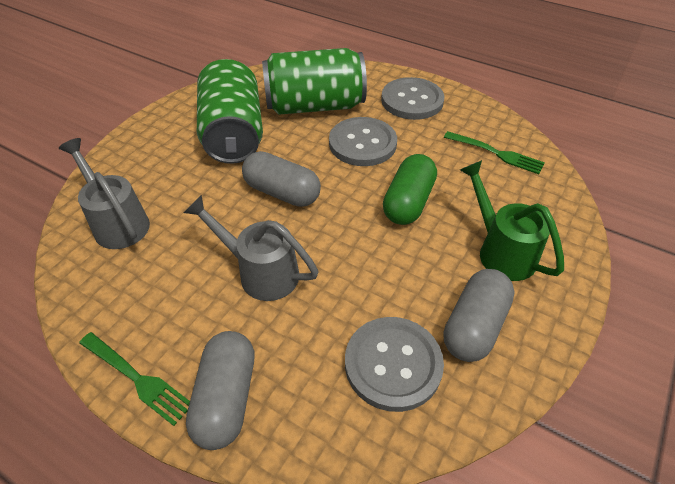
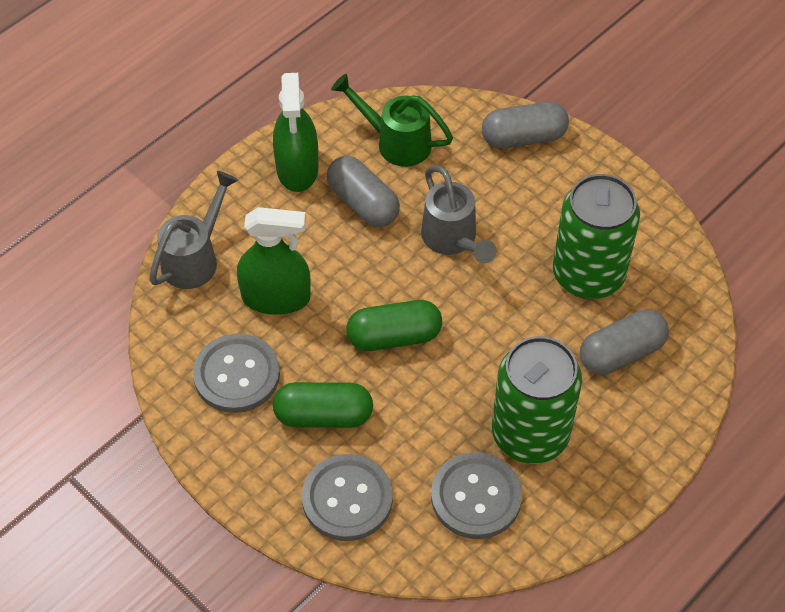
green capsule: 1 -> 2
green fork: 2 -> 0
green spray bottle: 0 -> 2

